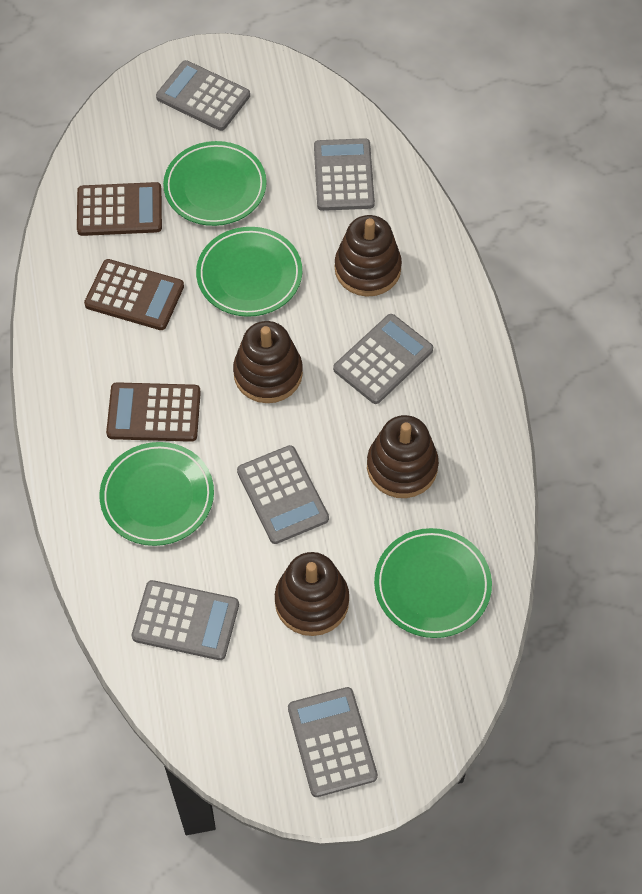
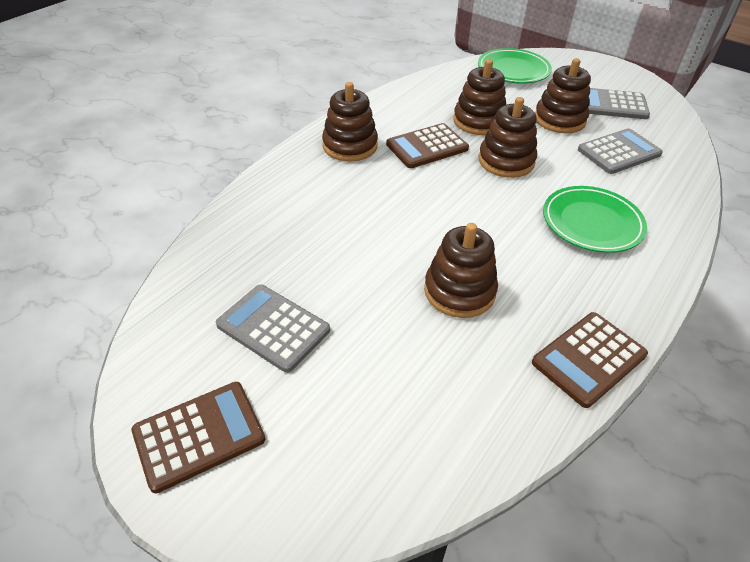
brown stacking toy: 4 -> 5
green plate: 4 -> 2
grey calculator: 6 -> 3

